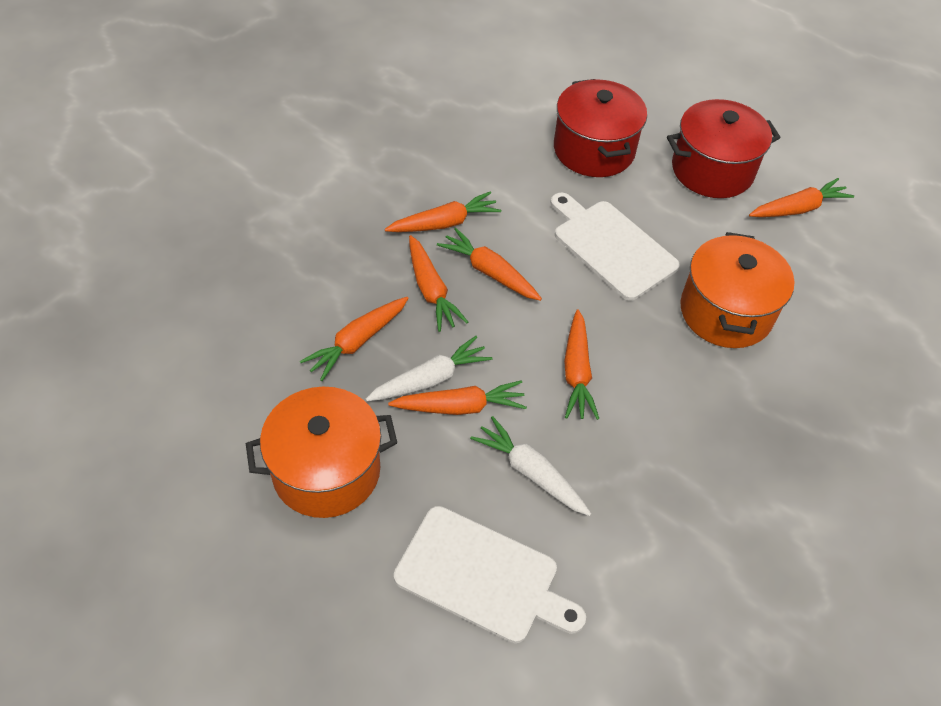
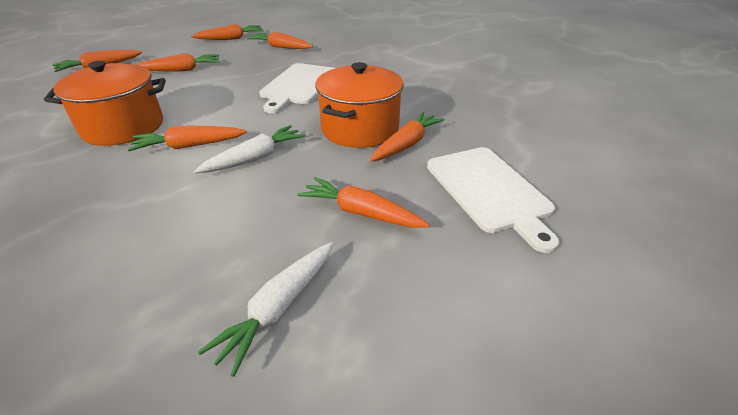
red pot: 2 -> 0

